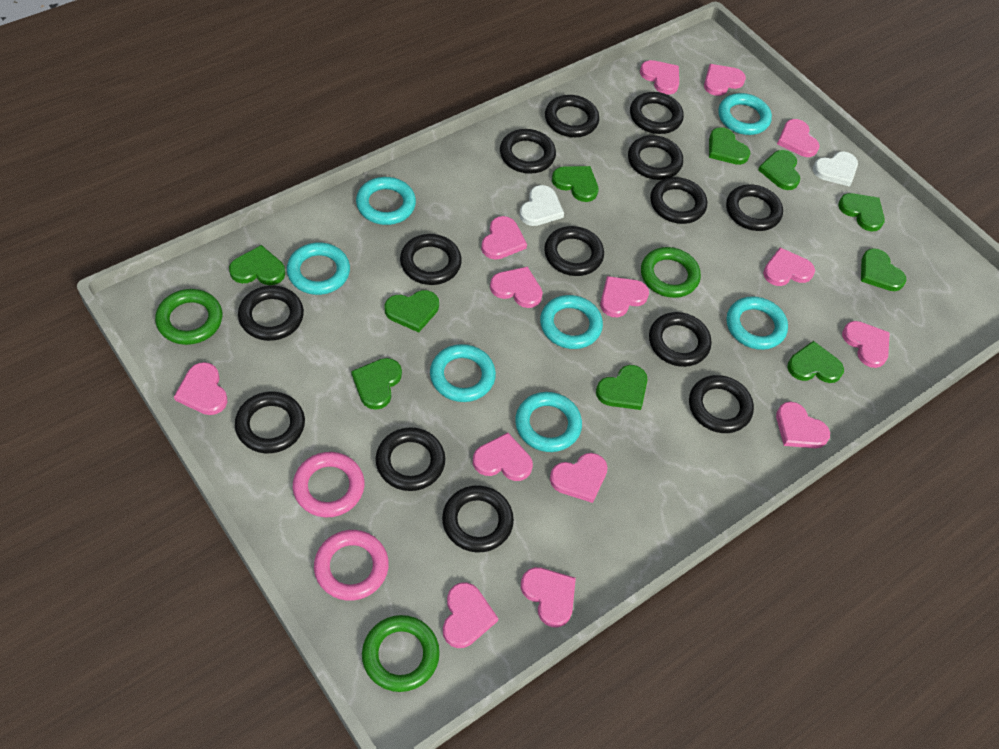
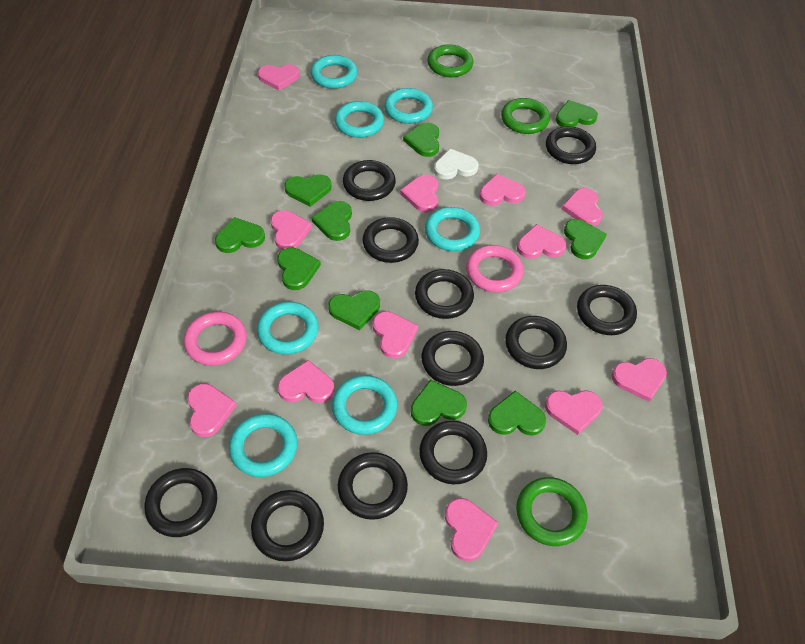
black ring: 14 -> 11
pink heart: 14 -> 12
white heart: 2 -> 1

